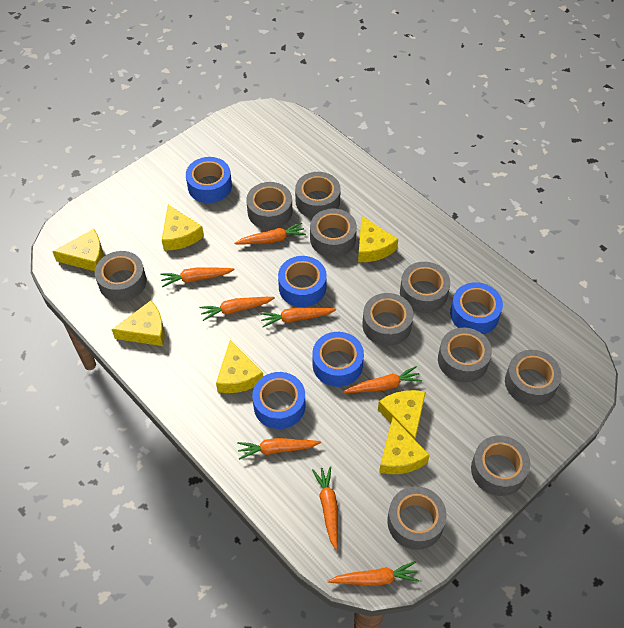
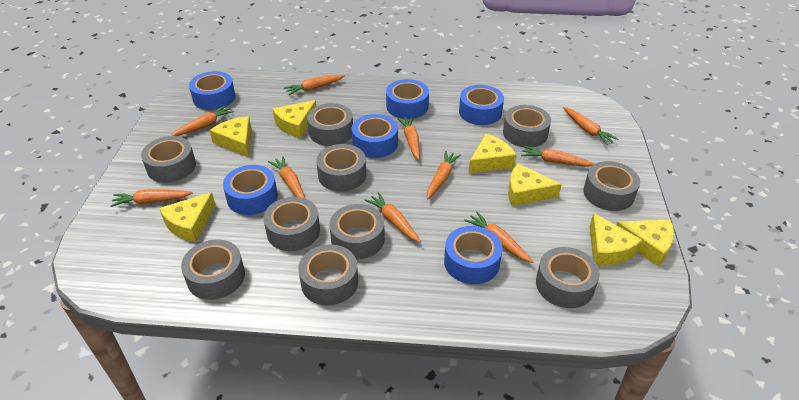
blue tape: 5 -> 6
orange carrot: 8 -> 10

